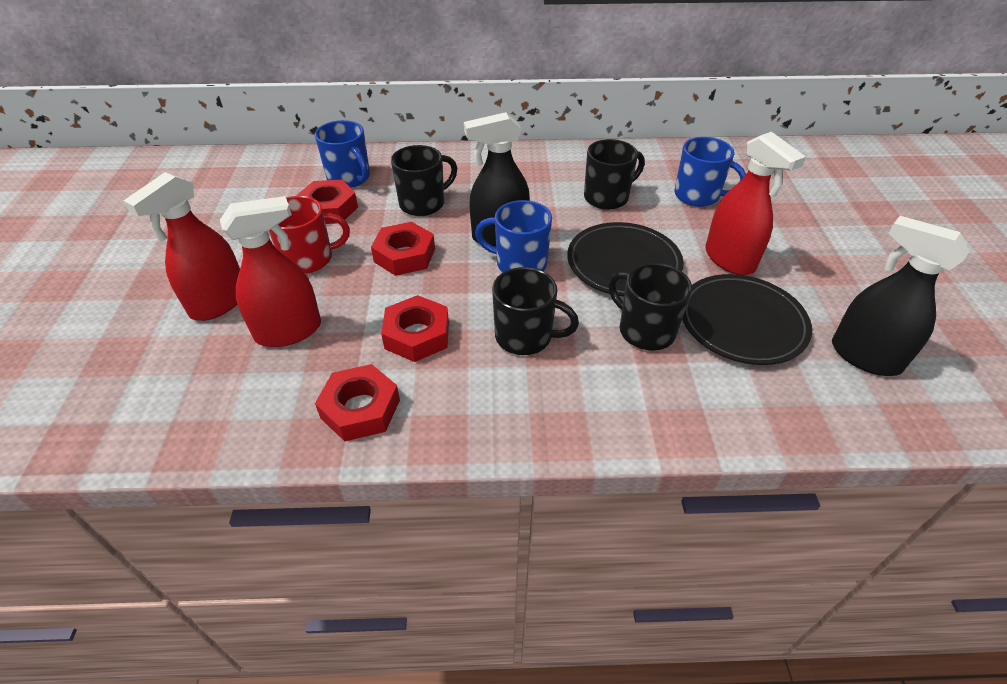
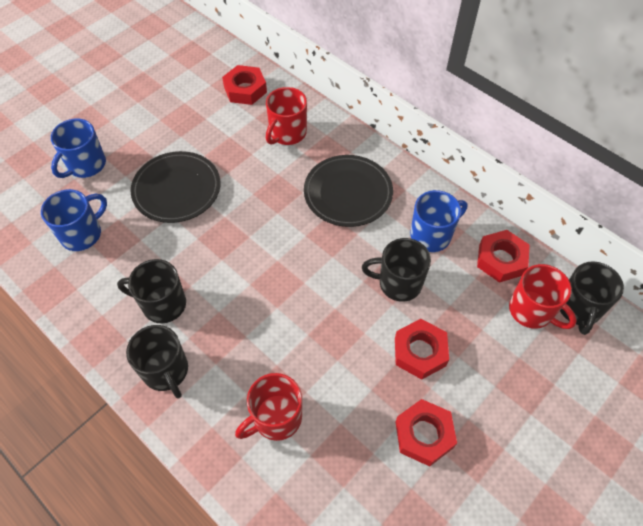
black spray bottle: 2 -> 0
red mug: 1 -> 3
red spray bottle: 3 -> 0

